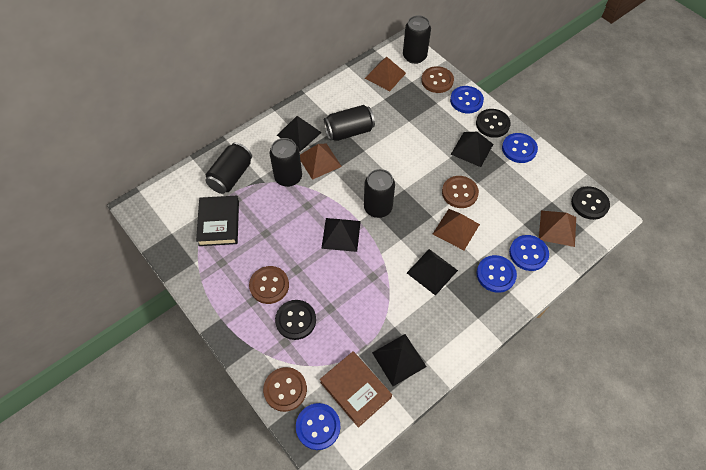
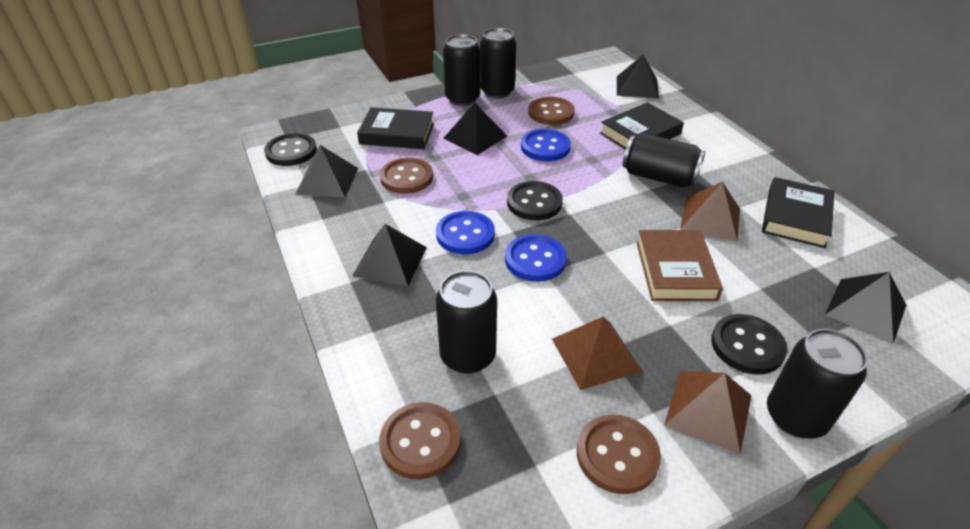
black book: 1 -> 3
blue button: 5 -> 3
brown pyramid: 4 -> 3

